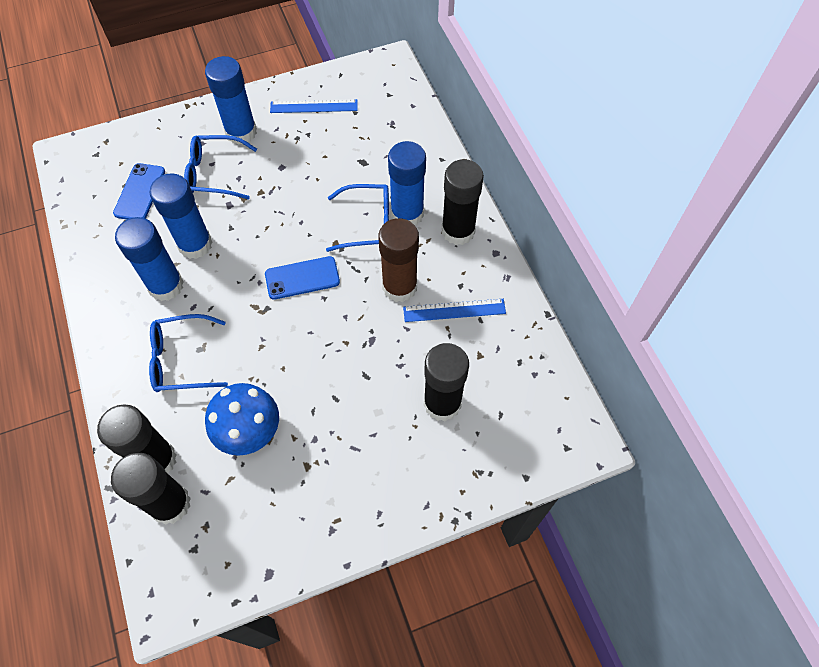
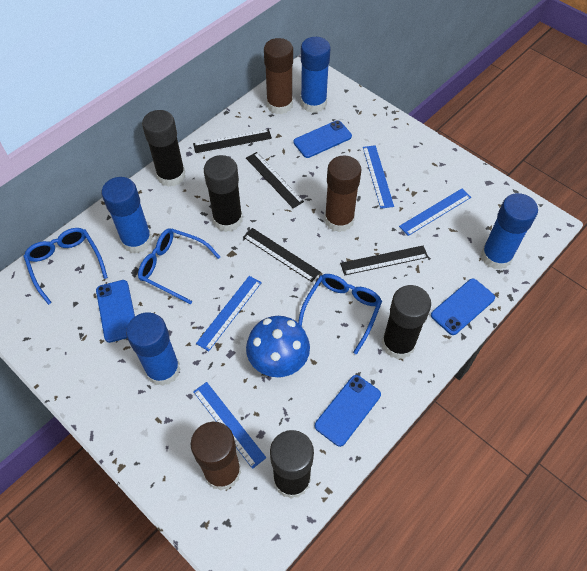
black ruler: 0 -> 4
blue phone: 2 -> 4
blue ruler: 2 -> 4
brown glue stick: 1 -> 3

